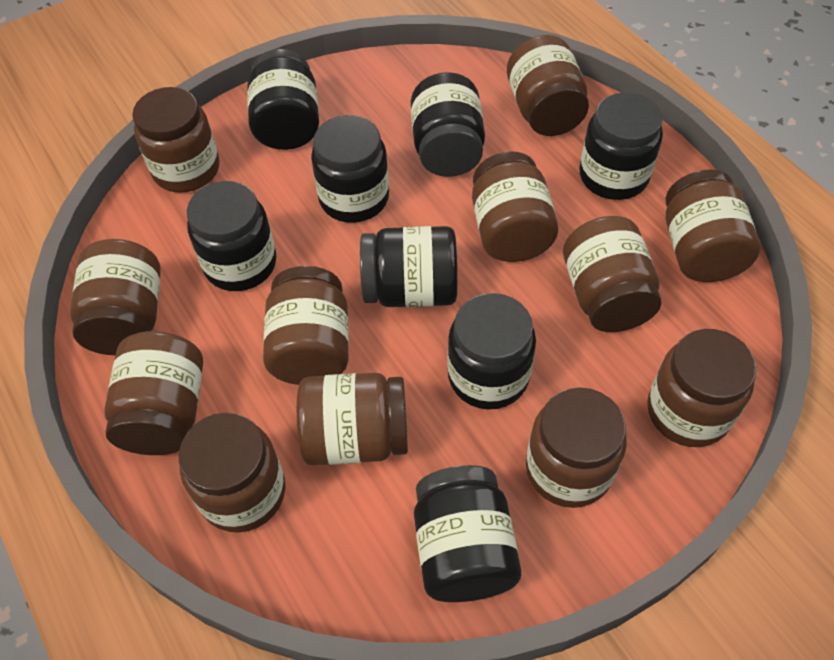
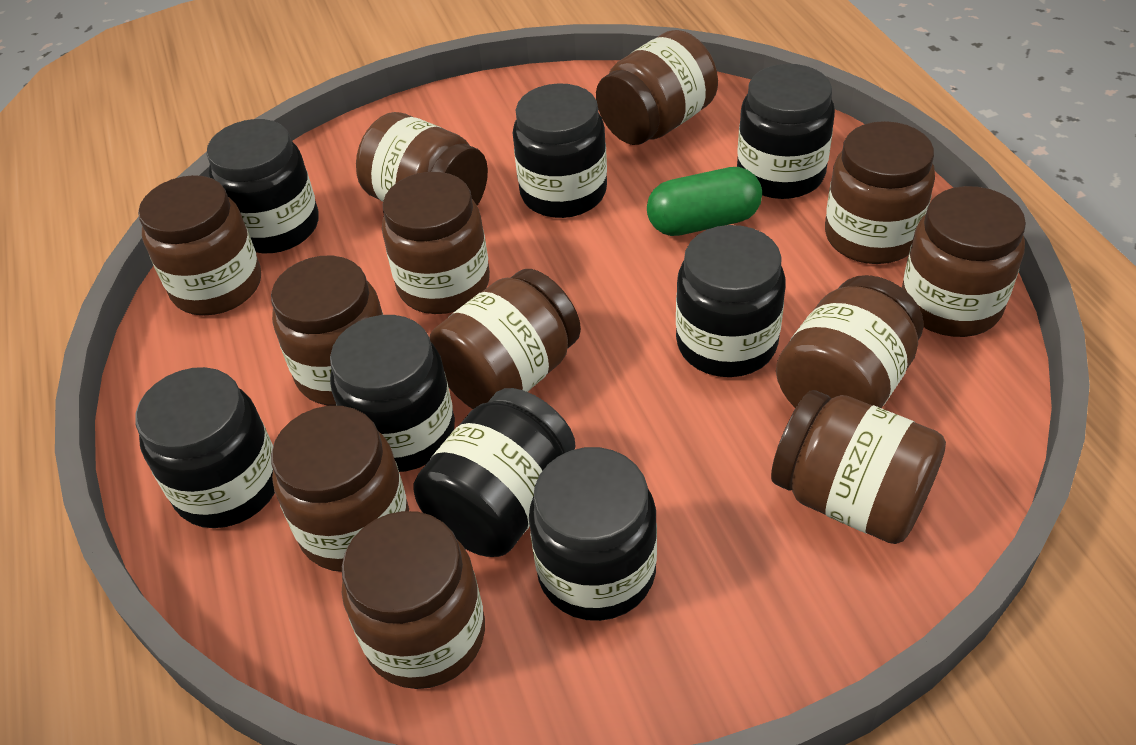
green capsule: 0 -> 1

